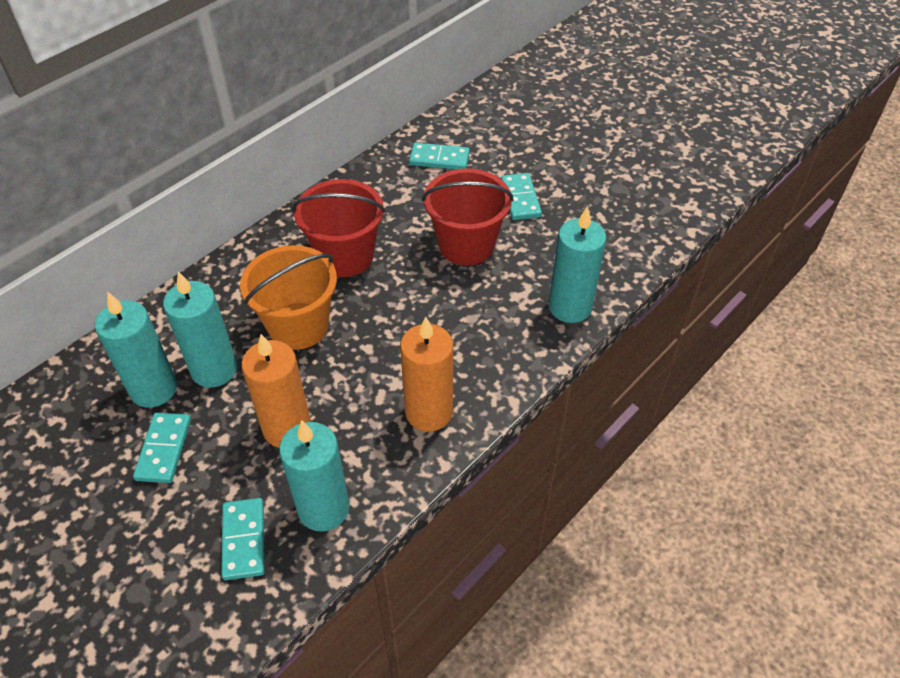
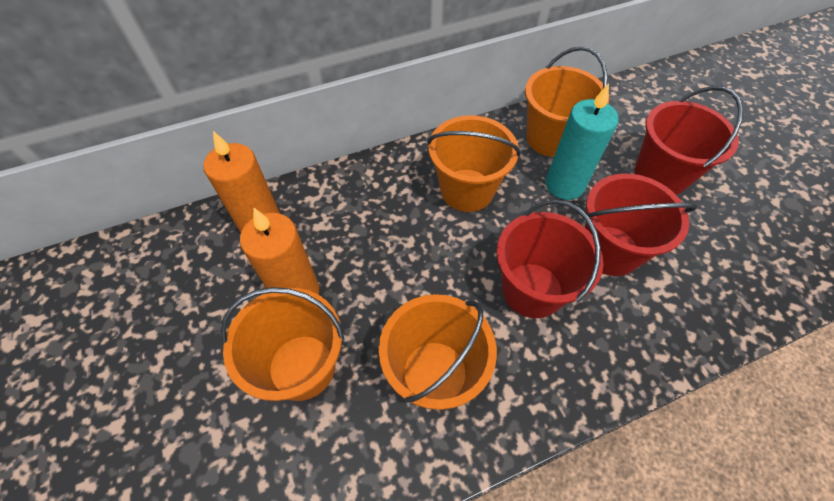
orange bucket: 1 -> 4
red bucket: 2 -> 3
turquoise candle: 4 -> 1
turquoise domino: 4 -> 0

